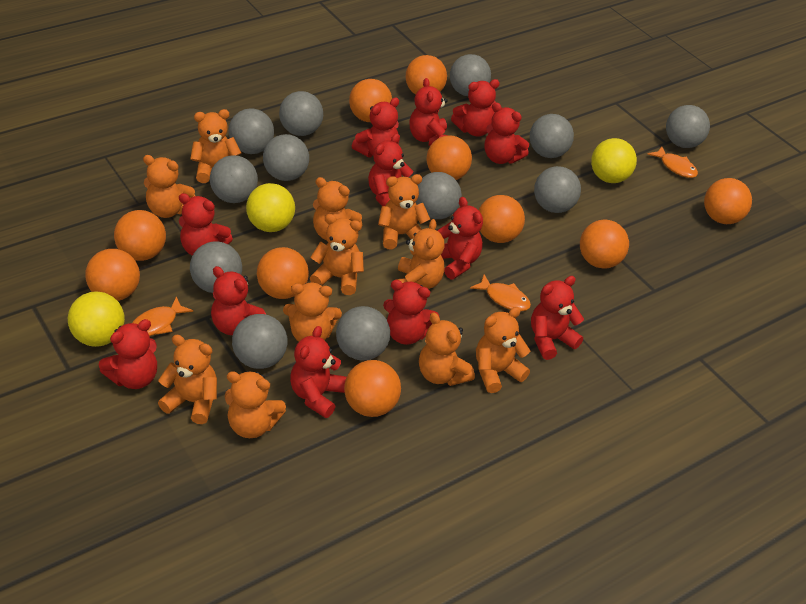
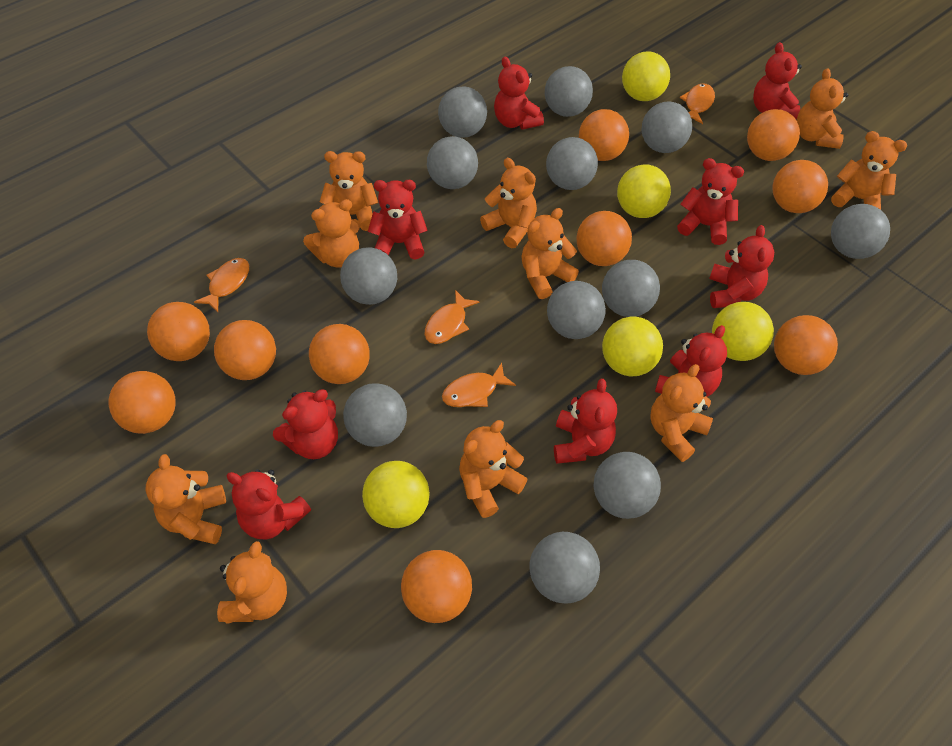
orange fish: 3 -> 4
orange teddy bear: 11 -> 10
red teddy bear: 12 -> 9
yellow ball: 3 -> 5

